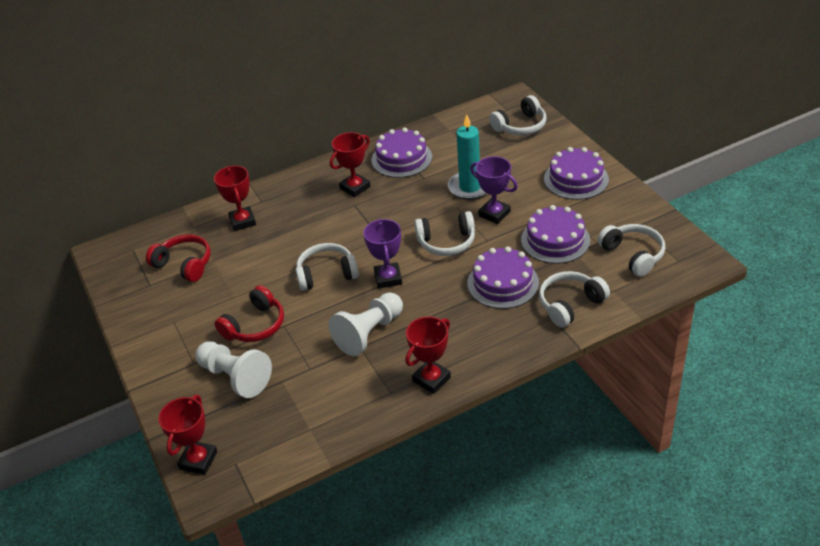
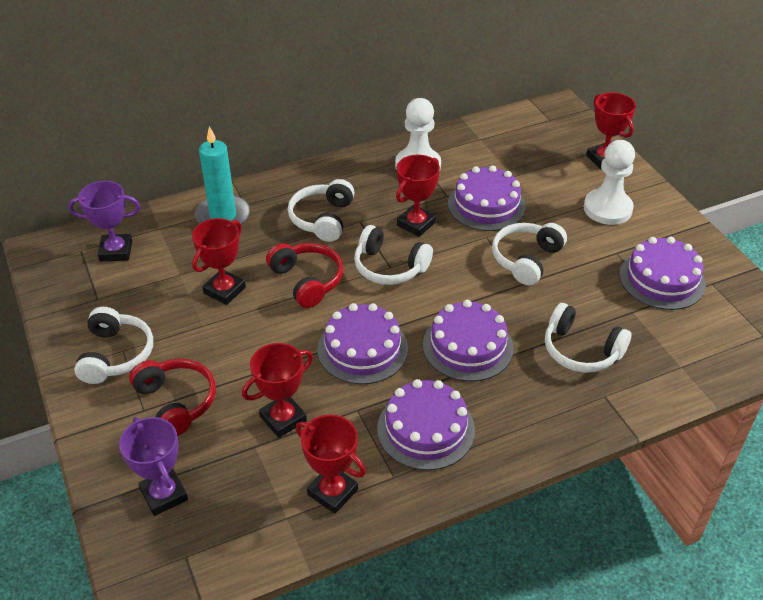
purple cake: 4 -> 5
red trophy: 4 -> 5

